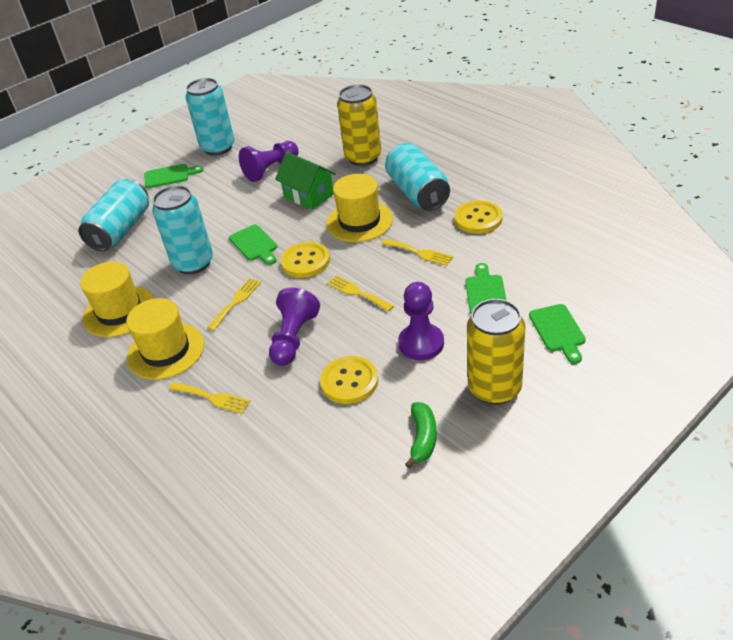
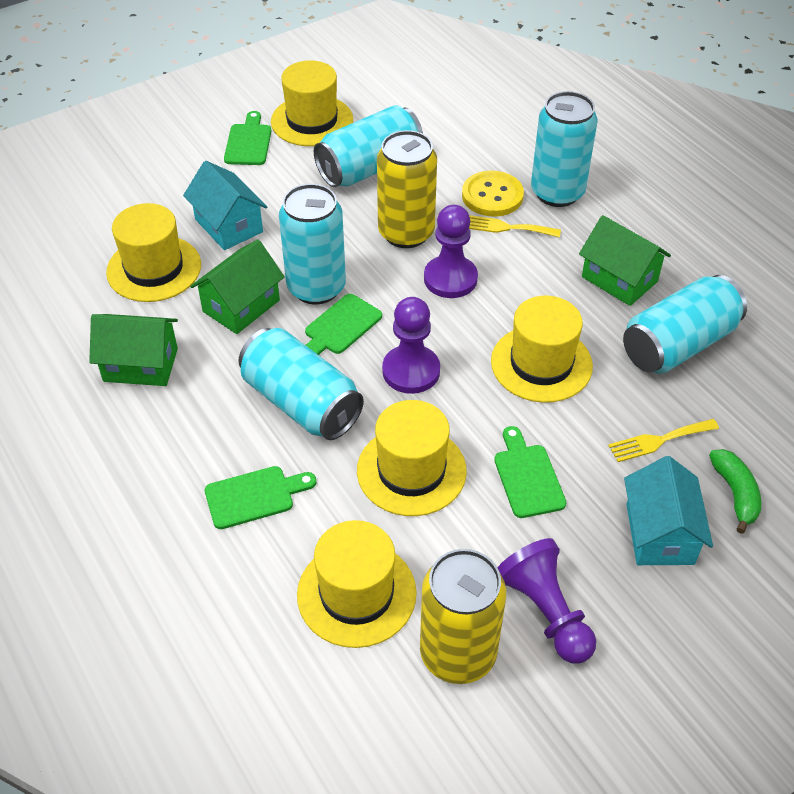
green house: 1 -> 3
turquoise can: 4 -> 5
turquoise house: 0 -> 2
yellow button: 3 -> 1
yellow fork: 4 -> 2
yellow hat: 3 -> 5

